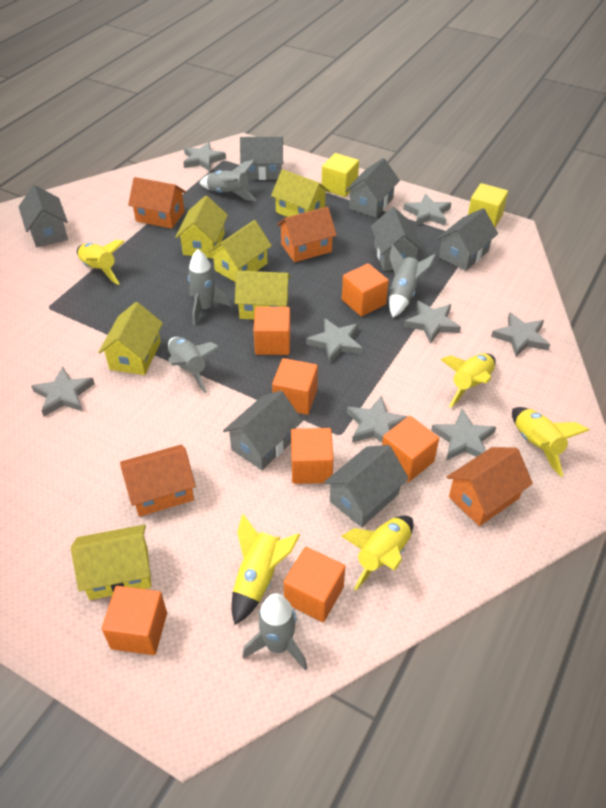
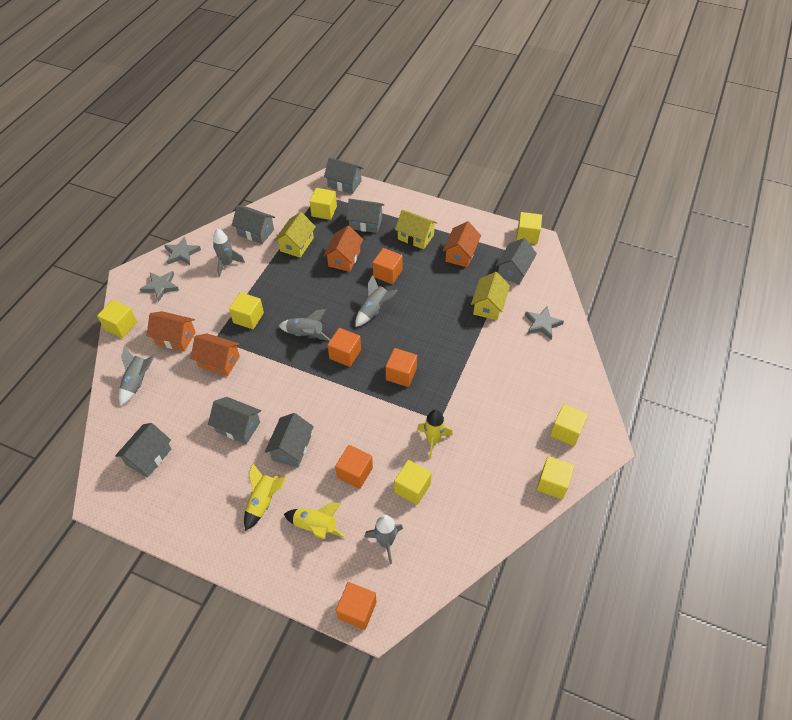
grey star: 8 -> 3
orange cube: 7 -> 5
yellow cube: 2 -> 7
yellow house: 6 -> 3
yellow rocket: 5 -> 3

